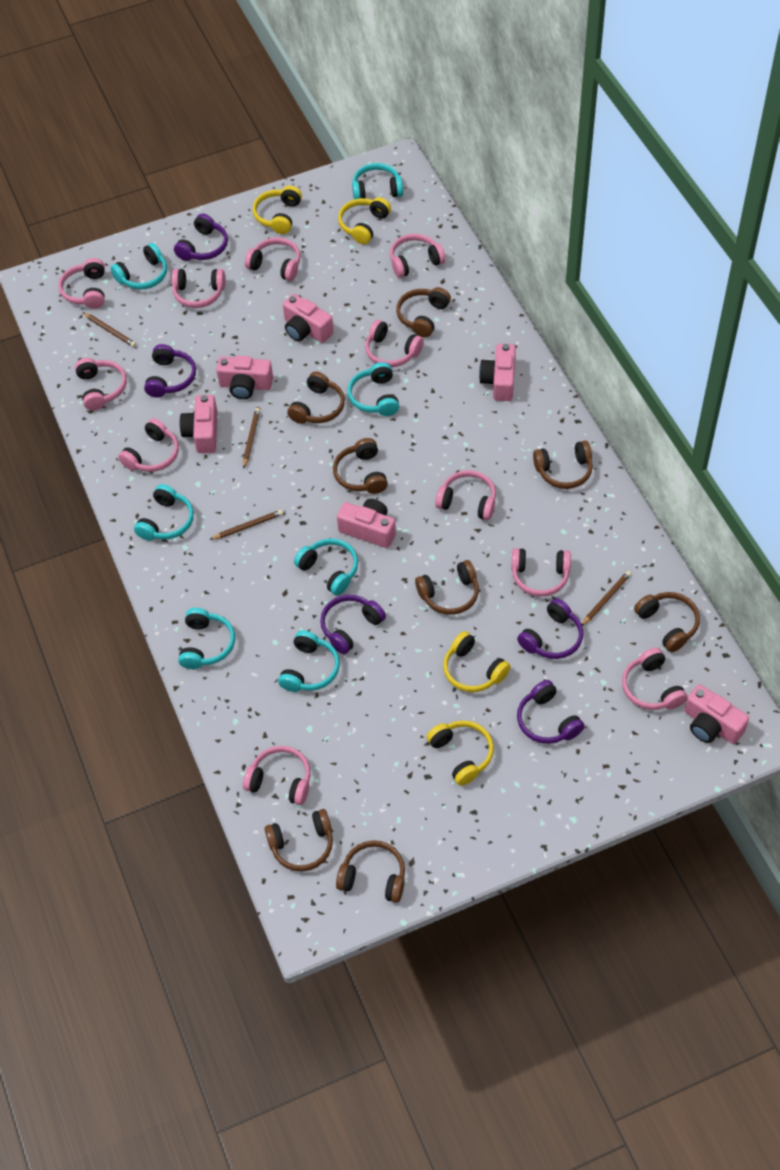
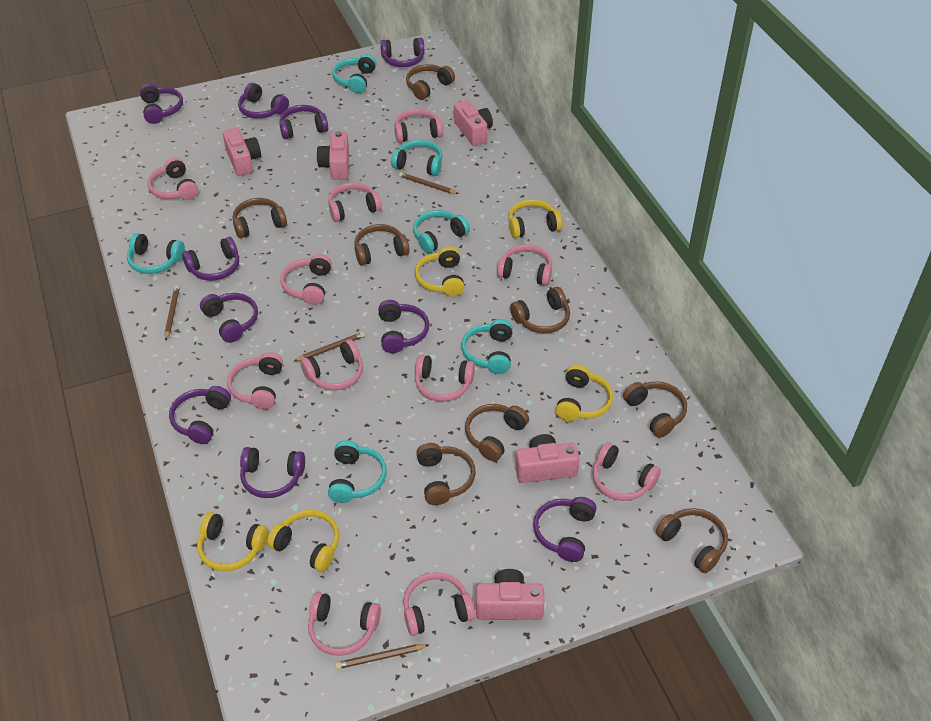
pink camera: 6 -> 5
purple headphones: 5 -> 10
turquoise headphones: 7 -> 6
yellow headphones: 4 -> 5

